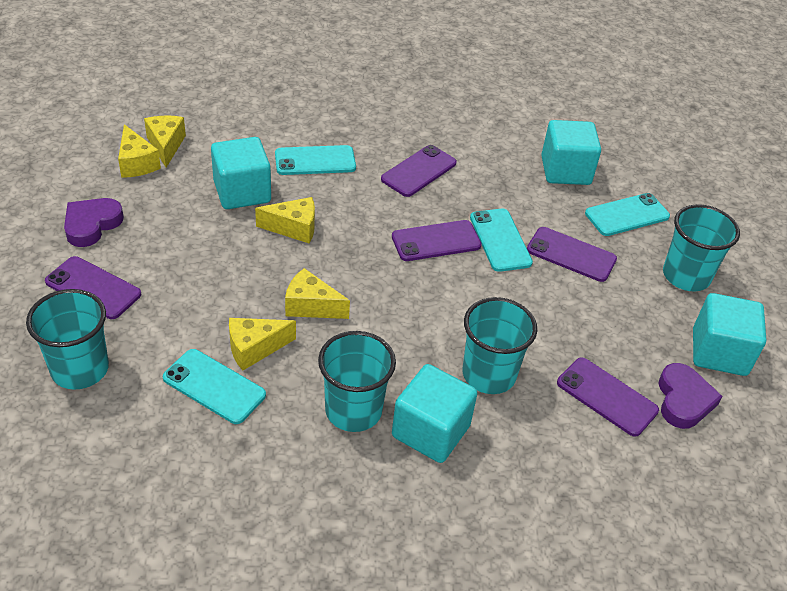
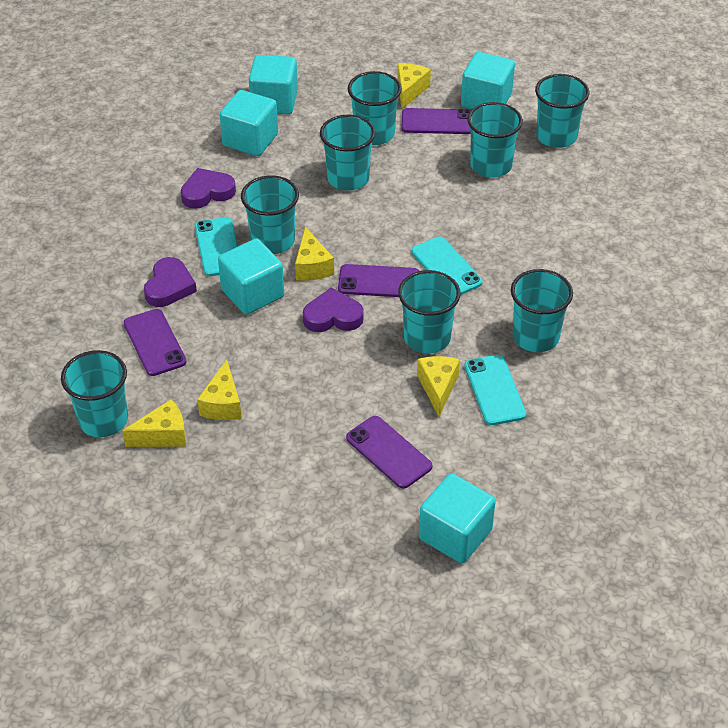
purple heart: 2 -> 3
purple phone: 5 -> 4
turquoise cube: 4 -> 5
turquoise cup: 4 -> 8
turquoise phone: 4 -> 3

